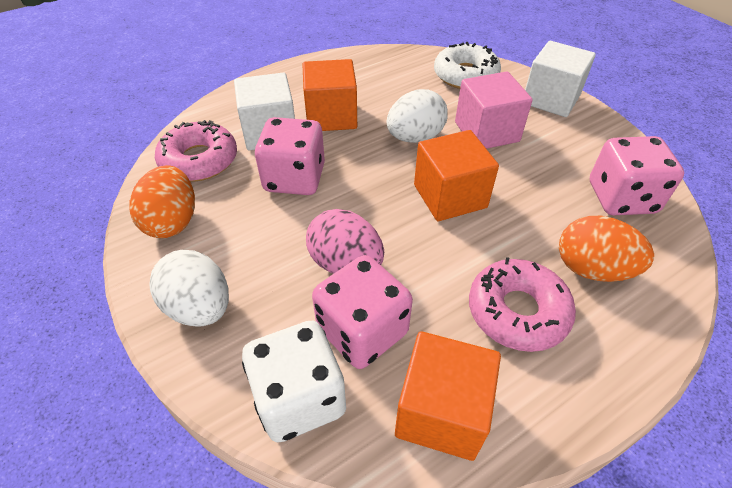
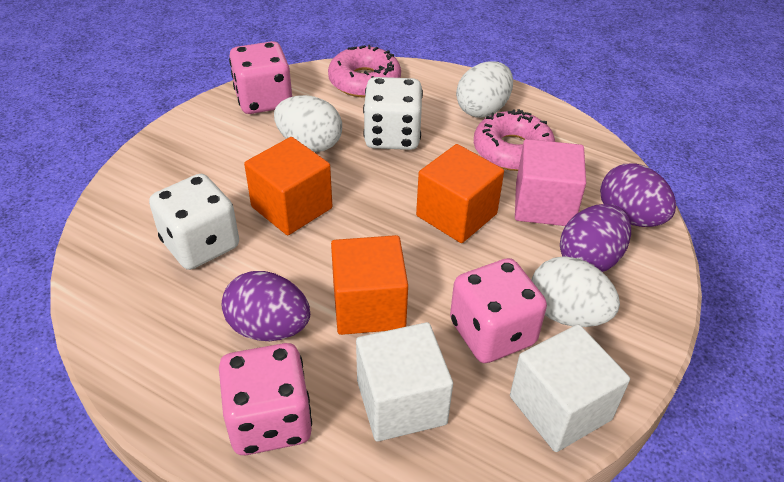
orange egg: 2 -> 0
pink egg: 1 -> 0
purple egg: 0 -> 3
white dice: 1 -> 2
white donut: 1 -> 0
white egg: 2 -> 3

